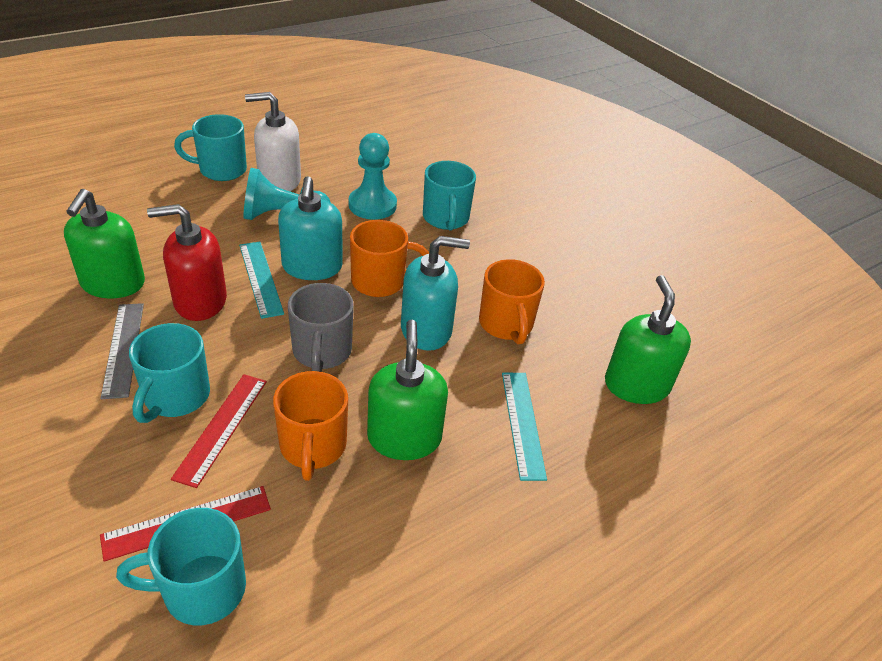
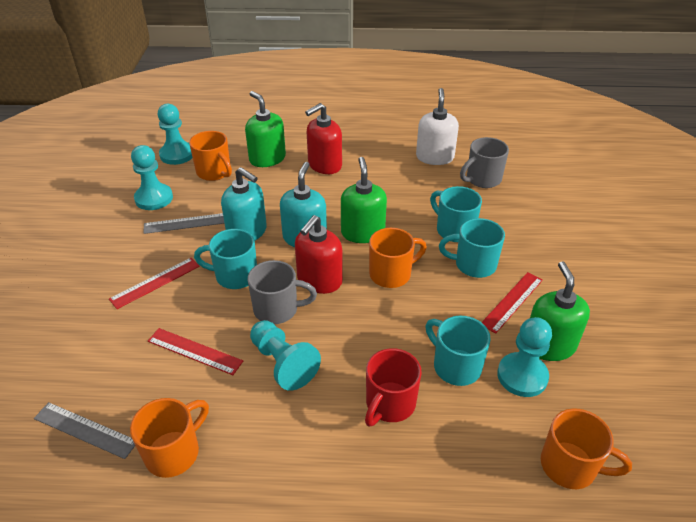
grey mug: 1 -> 2
grey ruler: 1 -> 2
orange mug: 3 -> 4
red mug: 0 -> 1
red ruler: 2 -> 3
red soap dispenser: 1 -> 2
turquoise pawn: 2 -> 4
turquoise ruler: 2 -> 0

